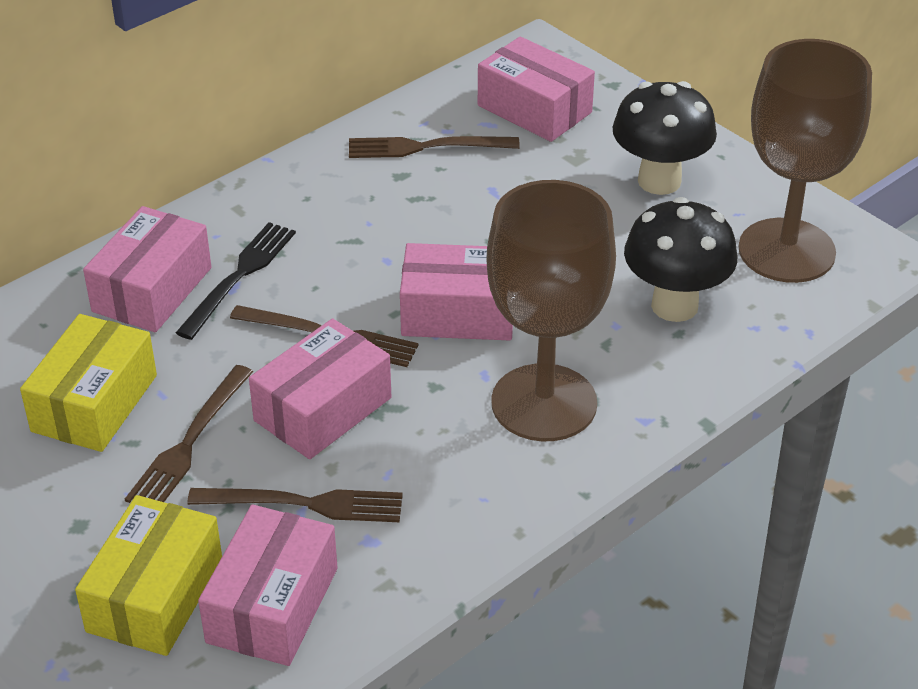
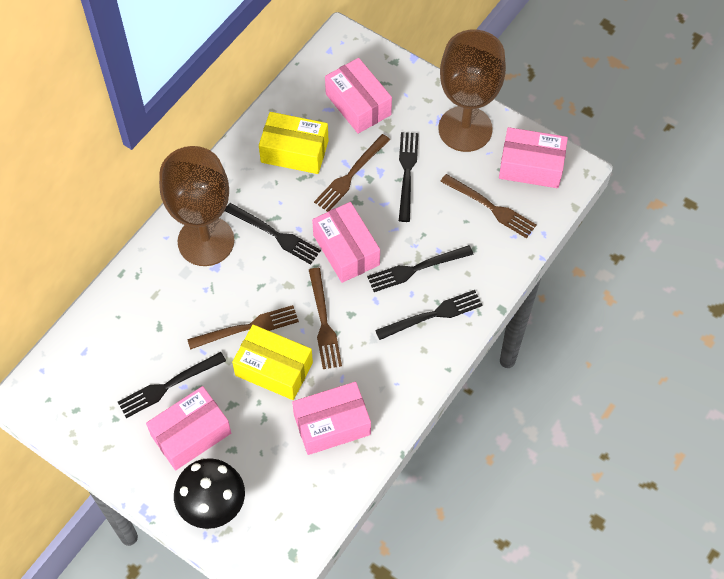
black fork: 1 -> 5
black mushroom: 2 -> 1

